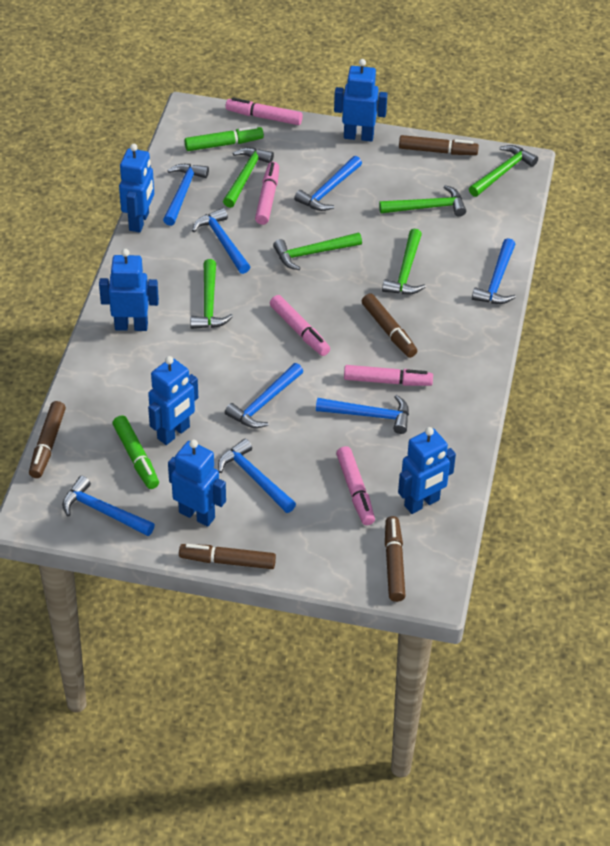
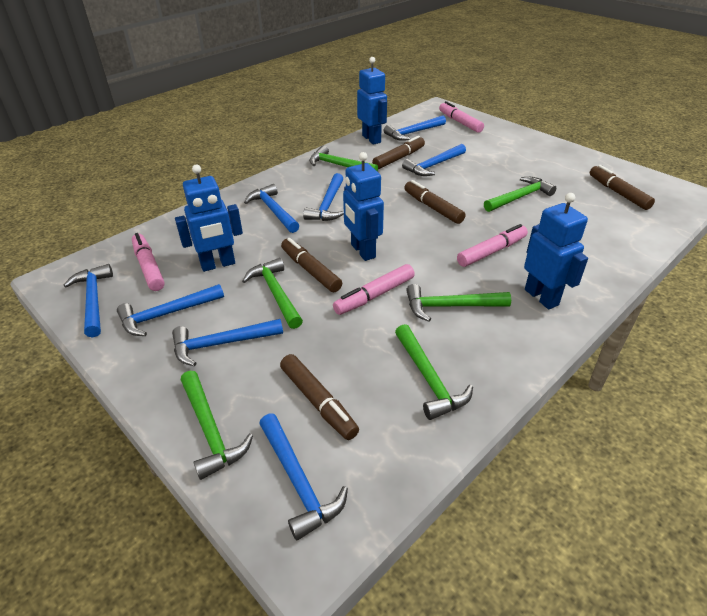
blue robot: 6 -> 4
green marker: 2 -> 0
pink marker: 5 -> 4

